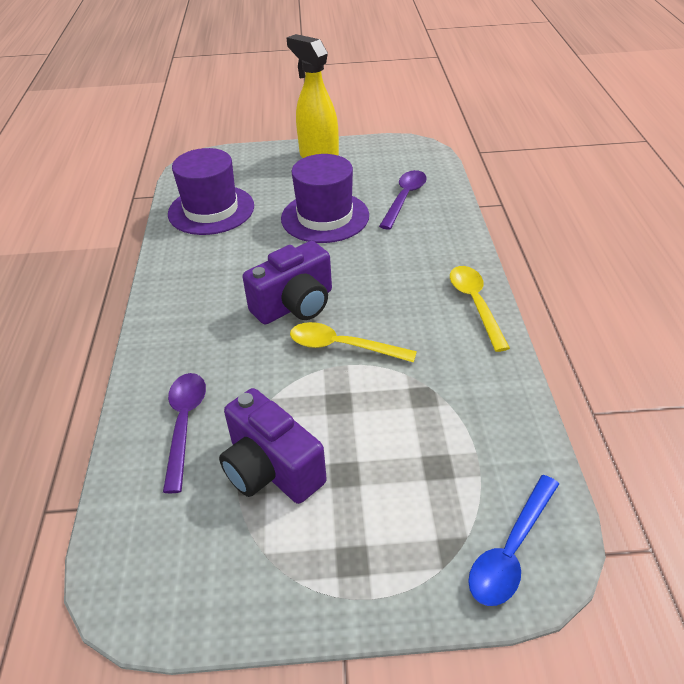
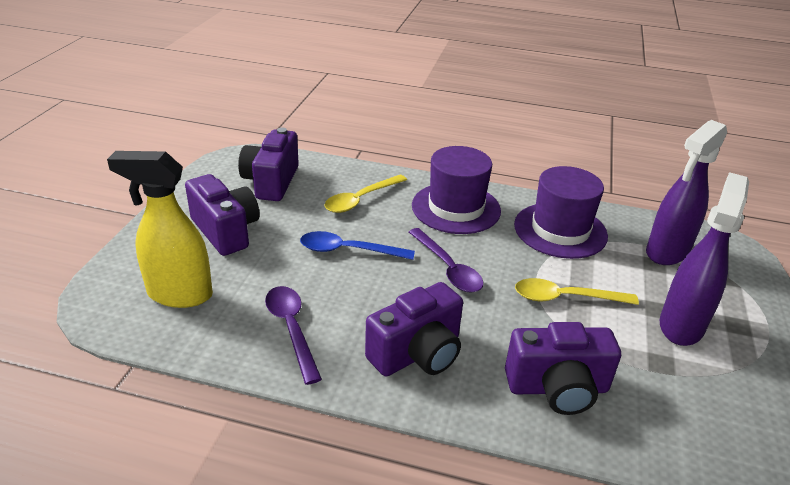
purple camera: 2 -> 4
purple spray bottle: 0 -> 2

